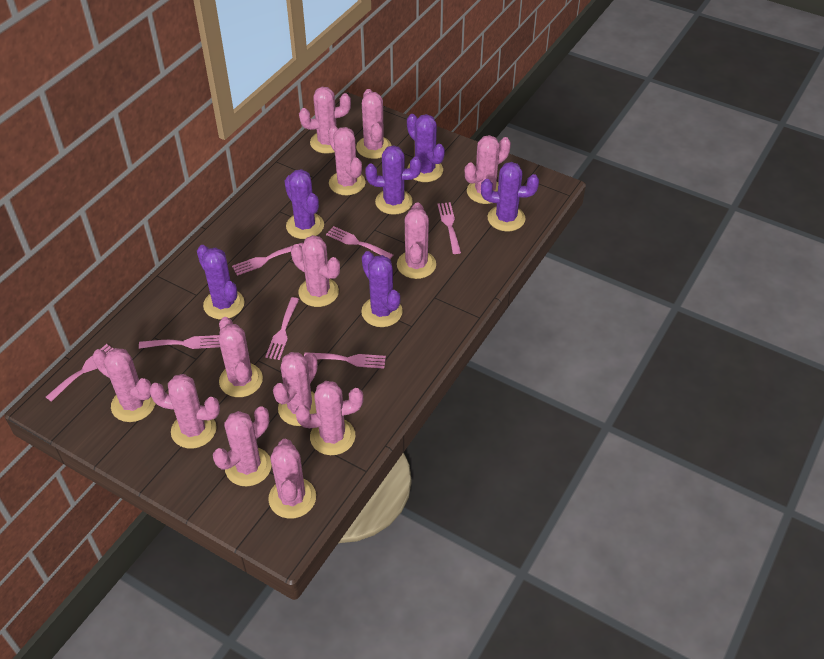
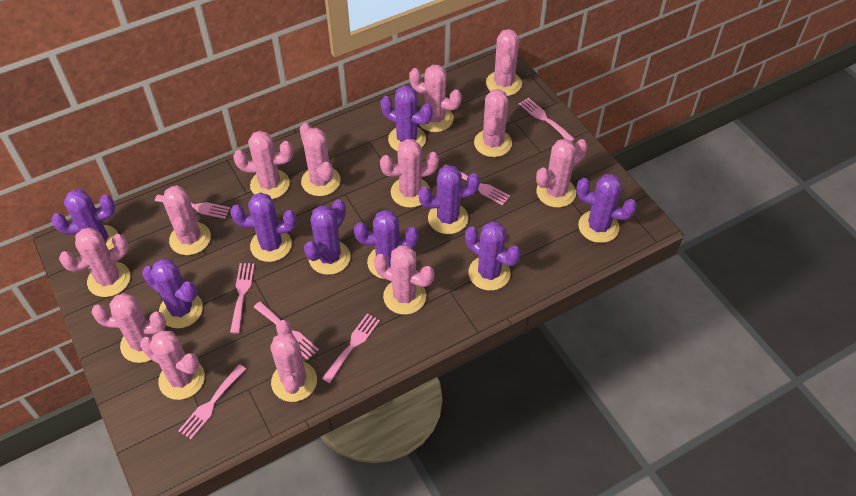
purple cactus: 6 -> 9

